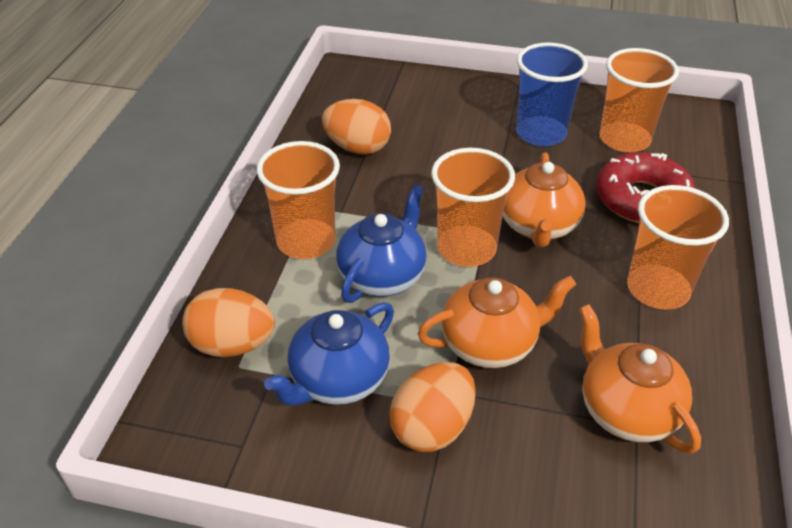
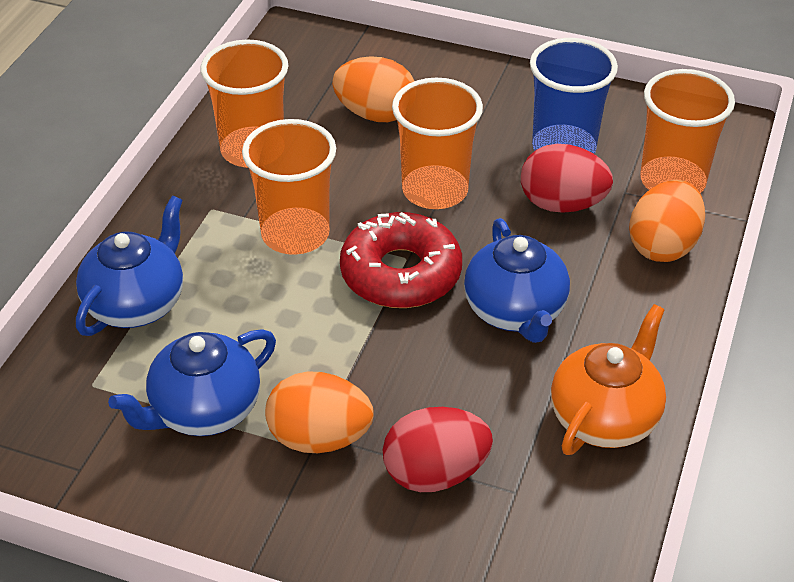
blue teapot: 2 -> 3
orange teapot: 3 -> 1
red egg: 0 -> 2

